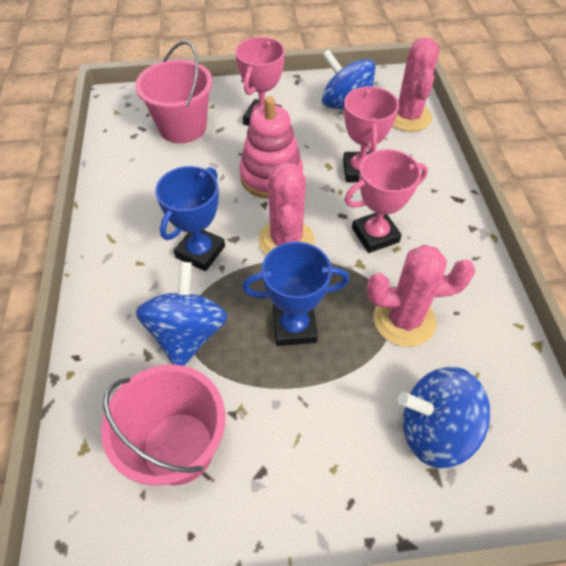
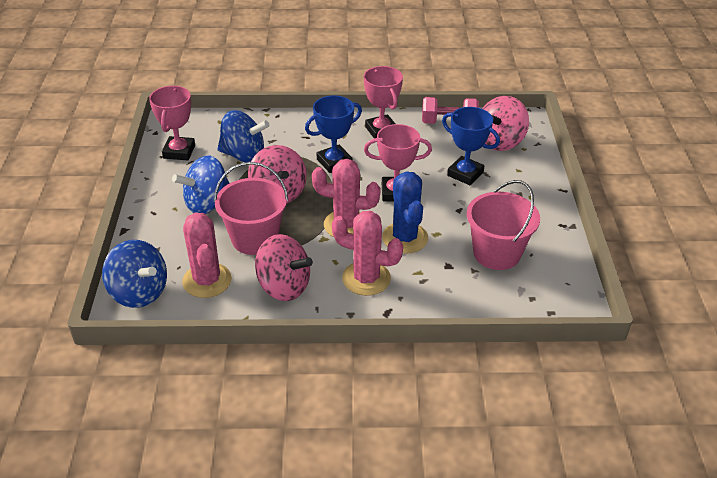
blue cactus: 0 -> 1
pink dumbbell: 0 -> 1
pink spinning top: 0 -> 3
pink stacking toy: 1 -> 0

